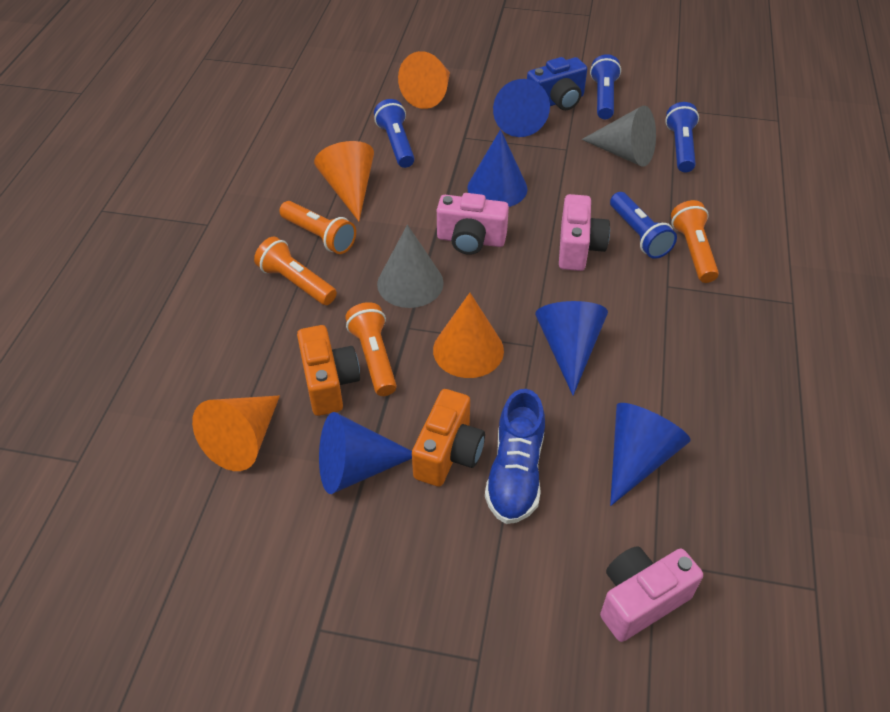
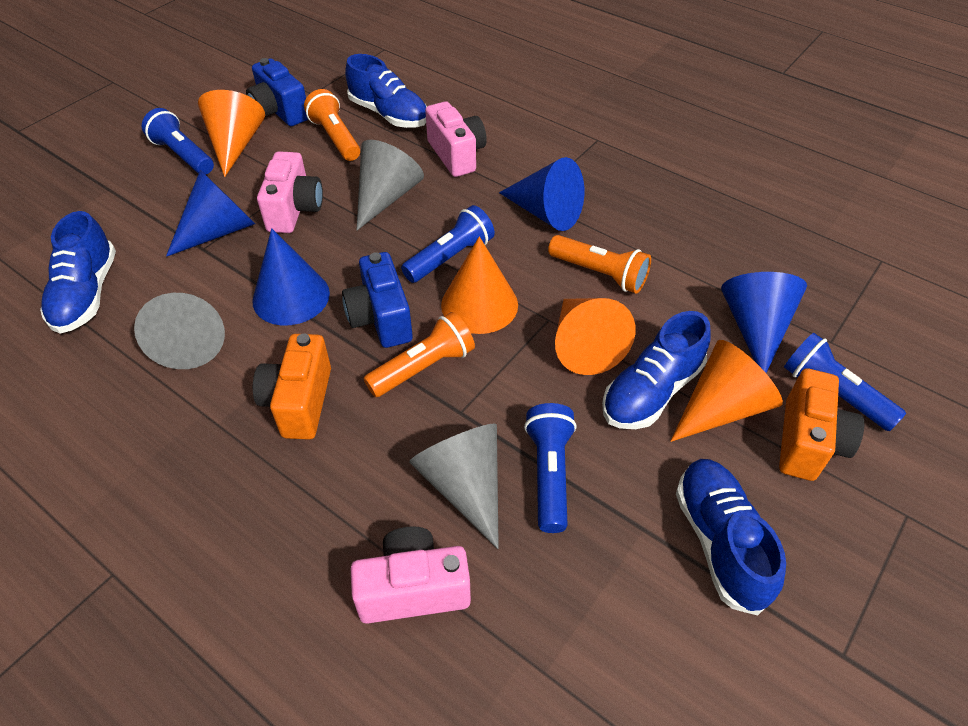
blue camera: 1 -> 2
blue cone: 5 -> 4
blue shoe: 1 -> 4
grey cone: 2 -> 3
orange flashlight: 4 -> 3

